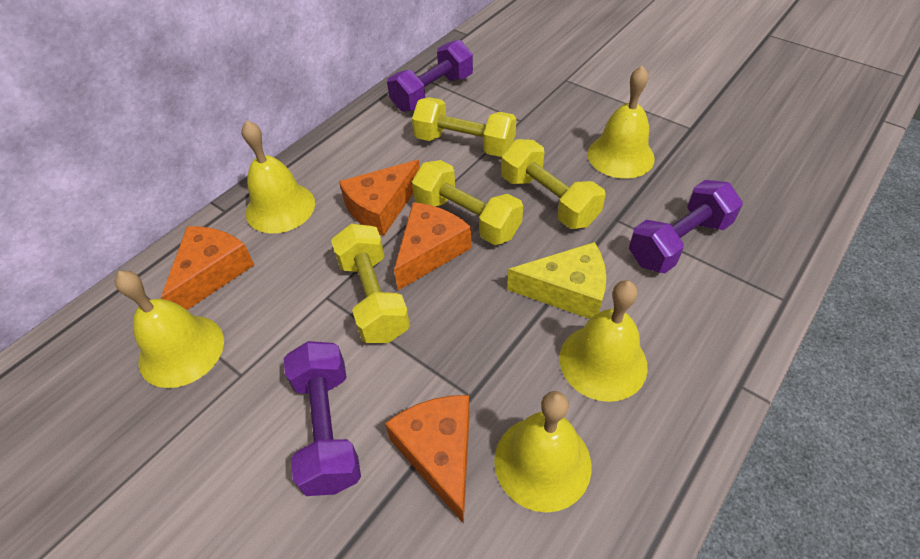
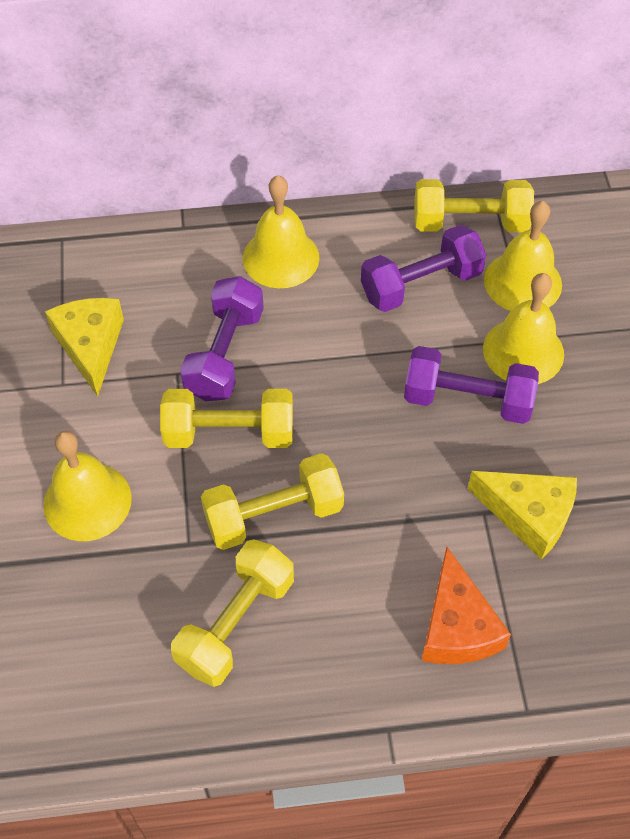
orange cheese: 4 -> 1
yellow bell: 5 -> 4
yellow cheese: 1 -> 2

